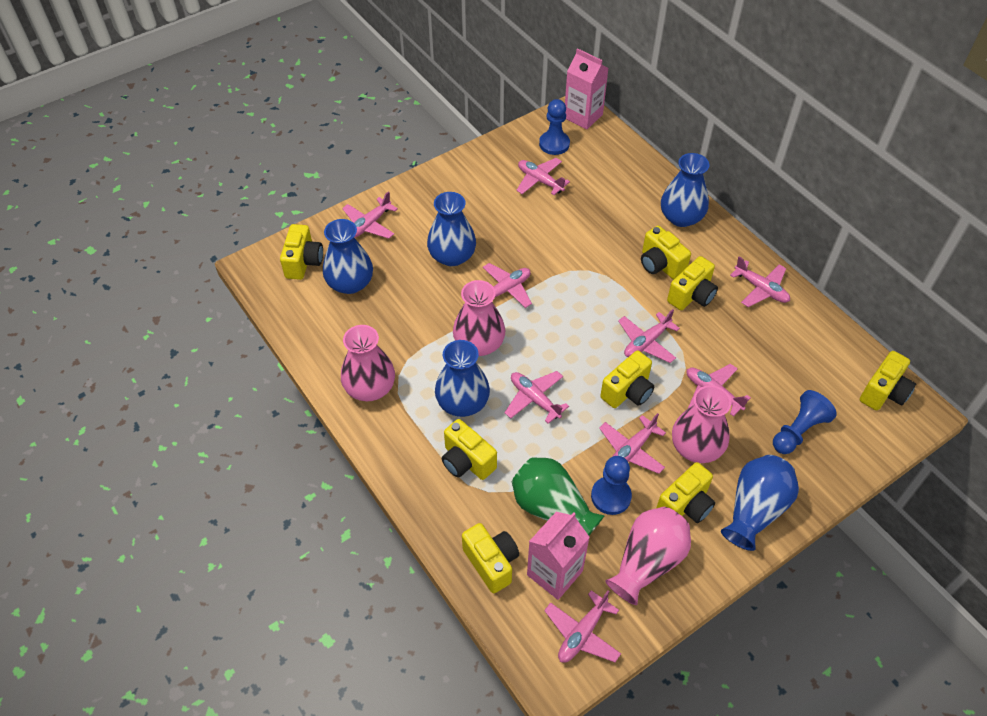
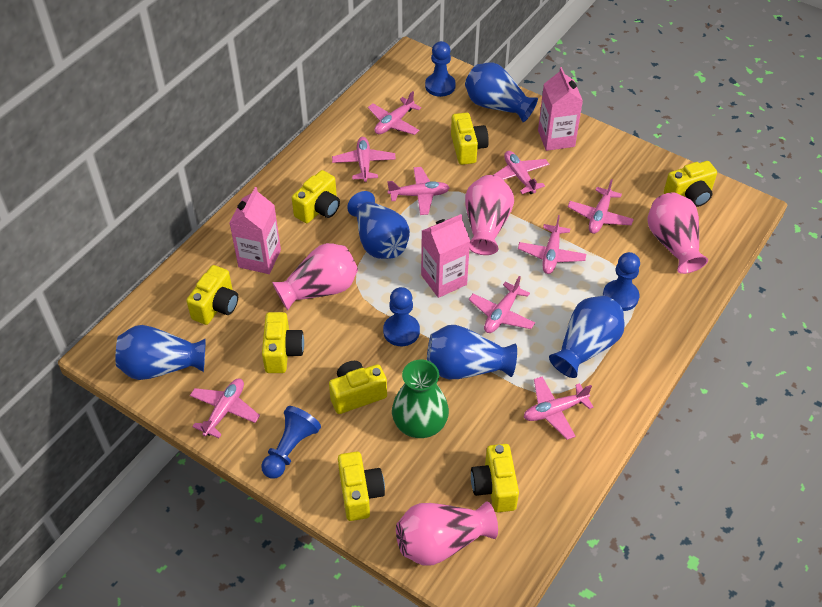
blue pawn: 3 -> 4
pink carton: 2 -> 3

